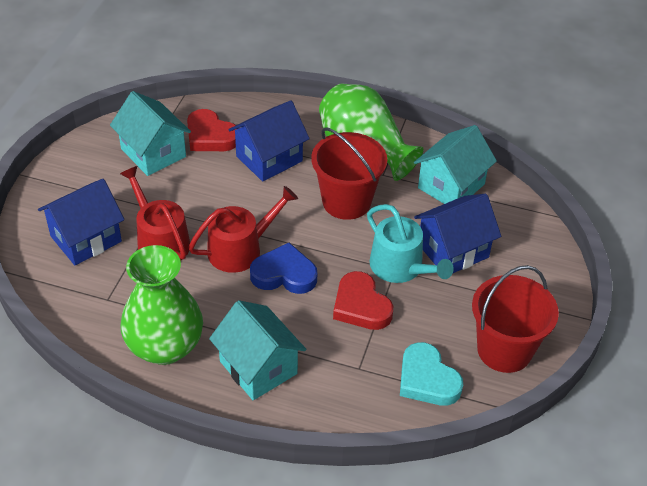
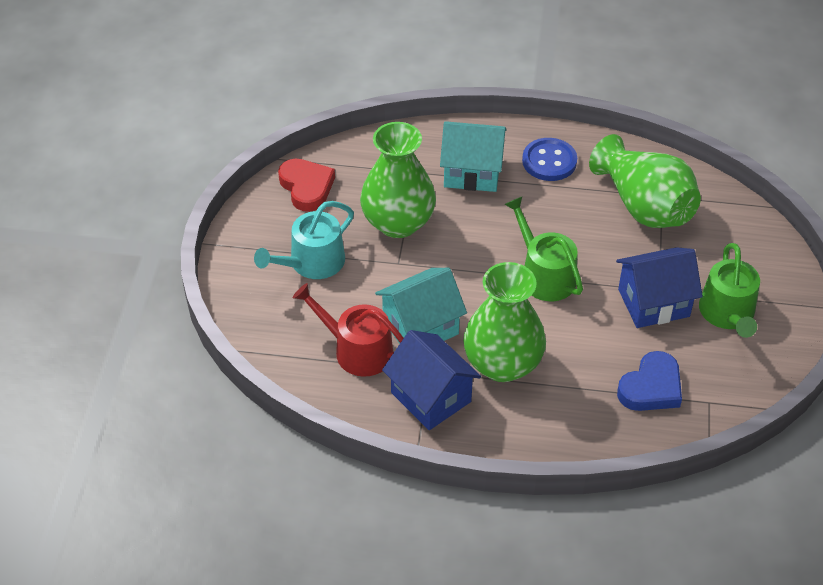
blue button: 0 -> 1
blue house: 3 -> 2
green vase: 2 -> 3
green watering can: 0 -> 2
red bucket: 2 -> 0
red heart: 2 -> 1
red watering can: 2 -> 1
turquoise heart: 1 -> 0
turquoise house: 3 -> 2

